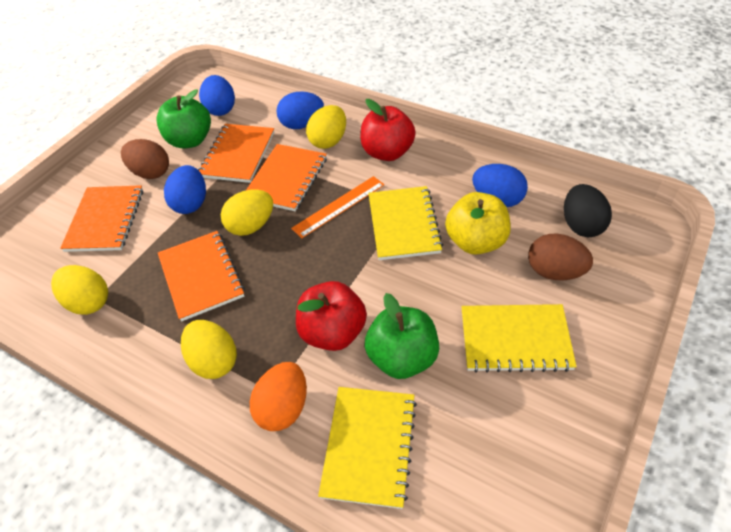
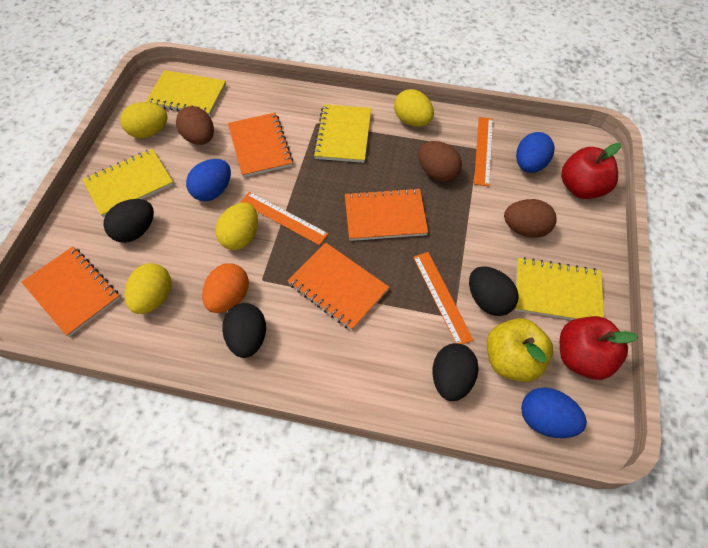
black egg: 1 -> 4
blue egg: 4 -> 3
brown egg: 2 -> 3
green apple: 2 -> 0
orange ruler: 1 -> 3
yellow notebook: 3 -> 4

